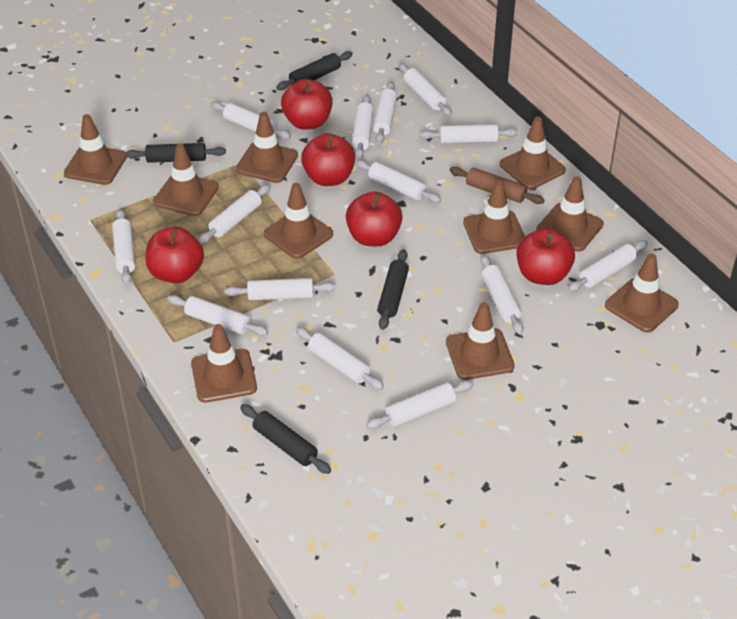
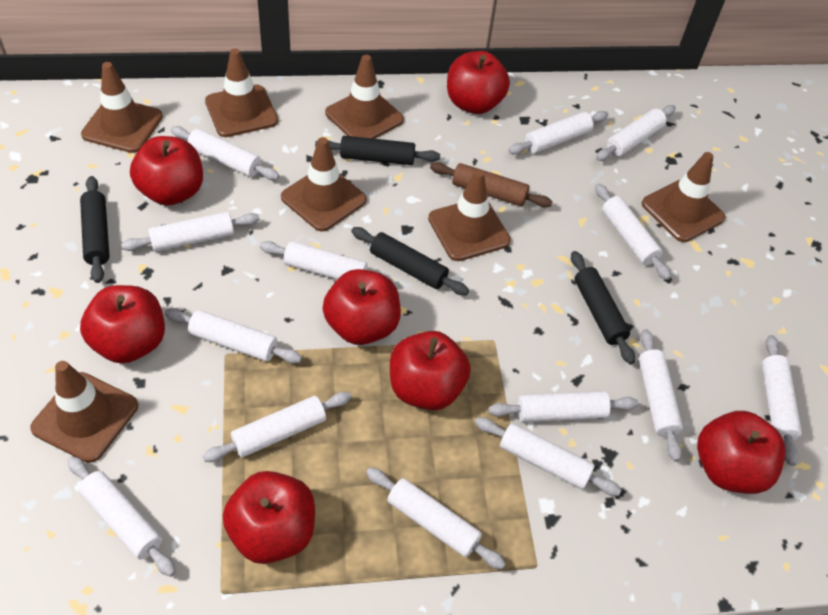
brown traffic cone: 10 -> 7
red apple: 5 -> 7

